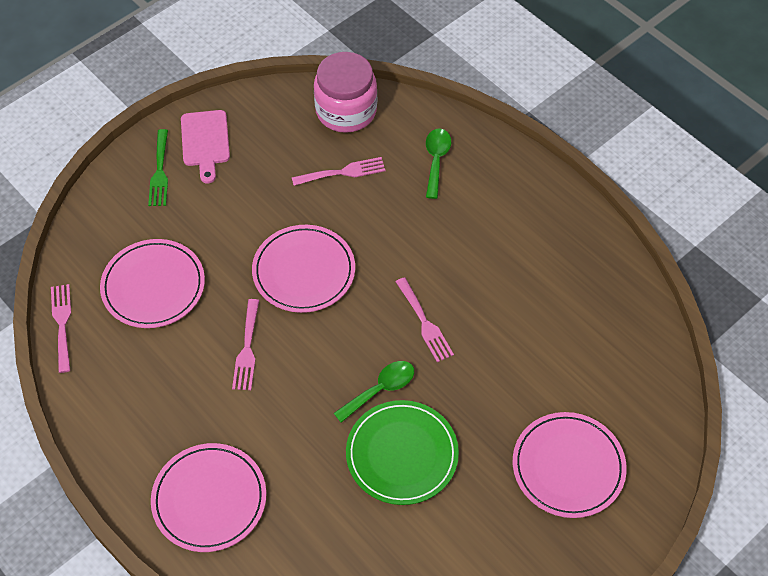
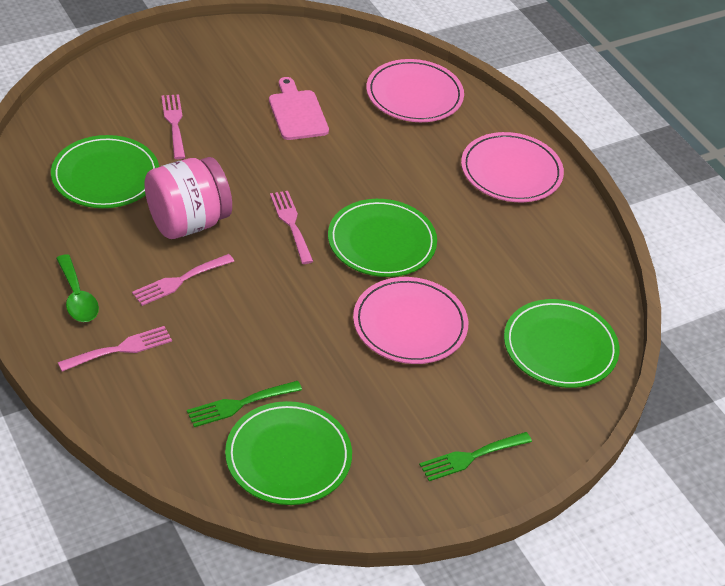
green fork: 1 -> 2
green plate: 1 -> 4
green spoon: 2 -> 1
pink plate: 4 -> 3

